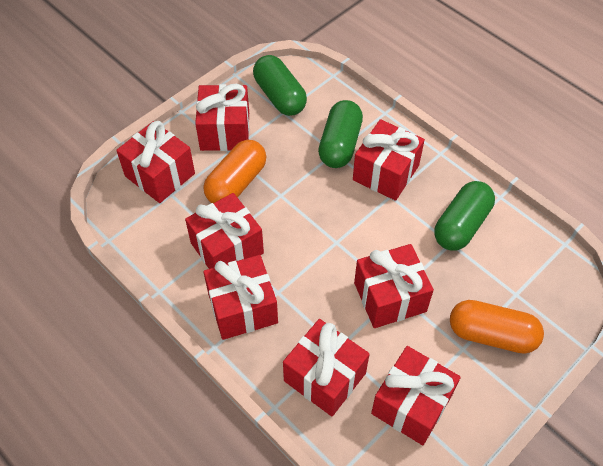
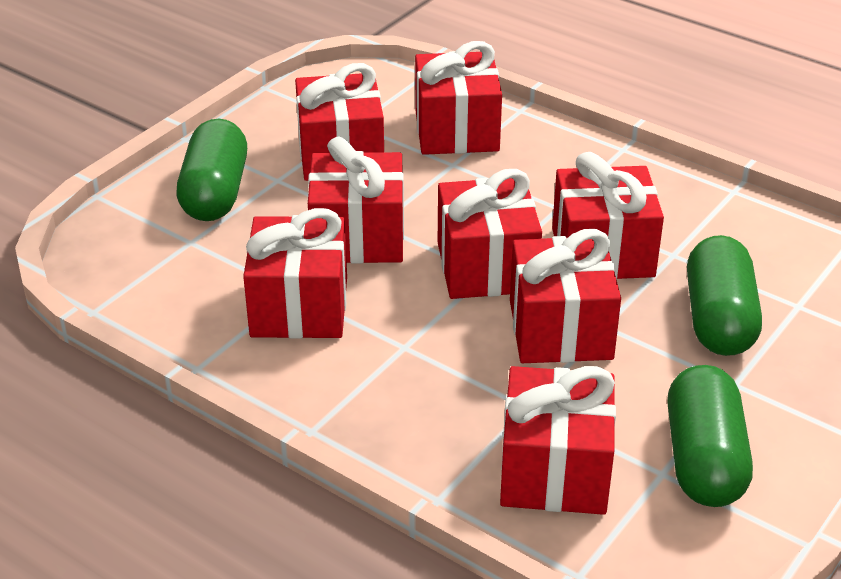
orange capsule: 2 -> 0

